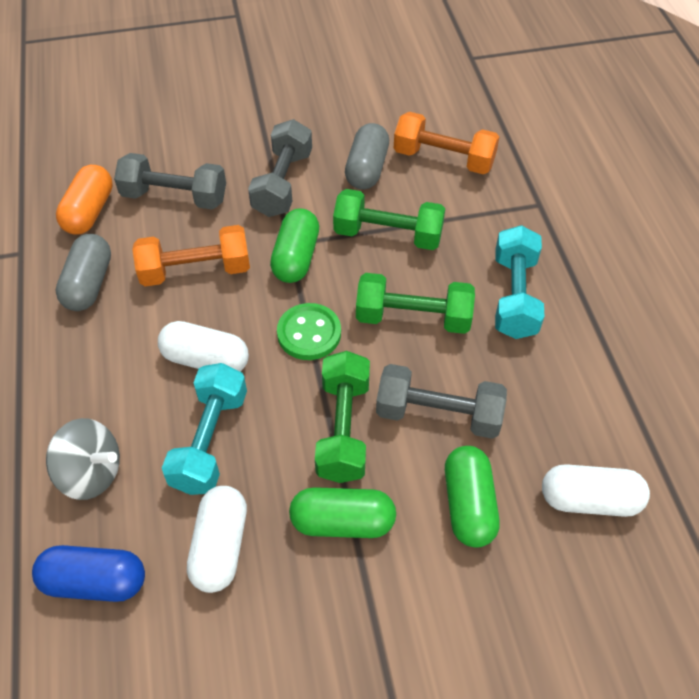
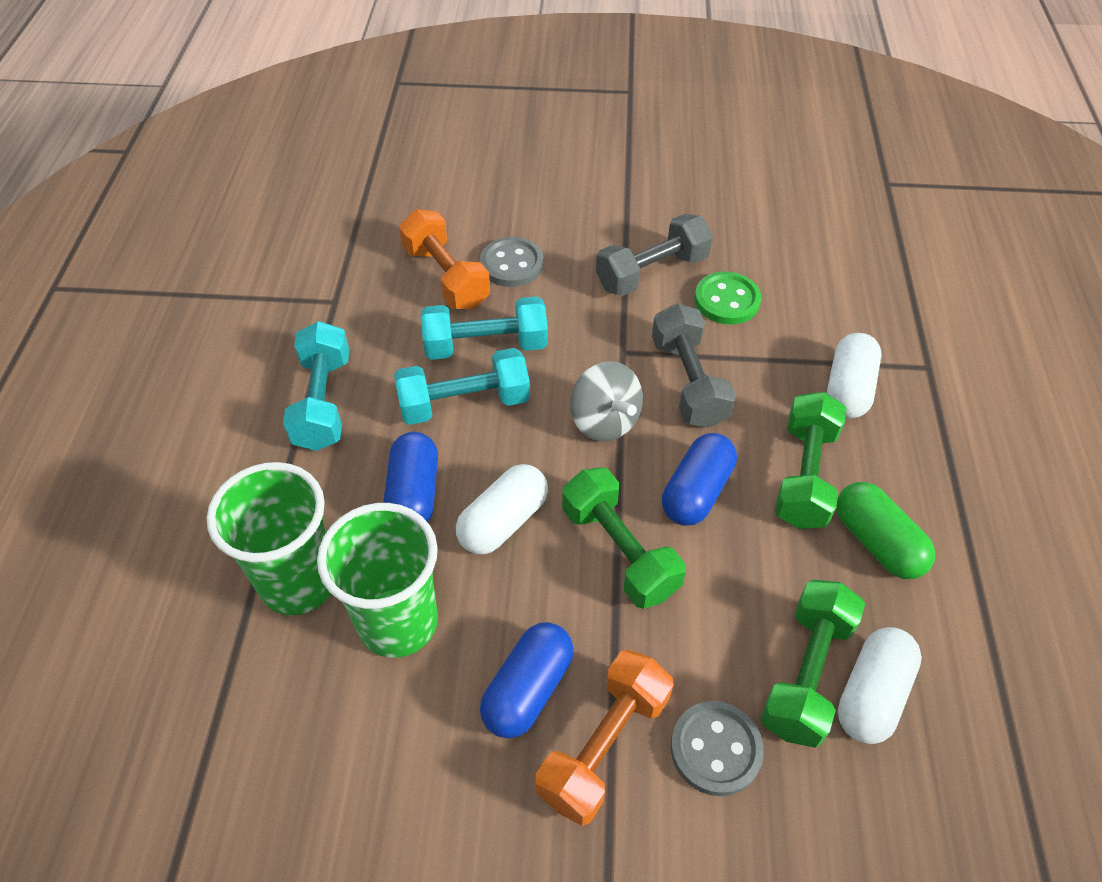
blue capsule: 1 -> 3
green capsule: 3 -> 1
green cup: 0 -> 2
grey button: 0 -> 2
grey capsule: 2 -> 0
grey dumbbell: 3 -> 2
orange capsule: 1 -> 0
turquoise dumbbell: 2 -> 3

